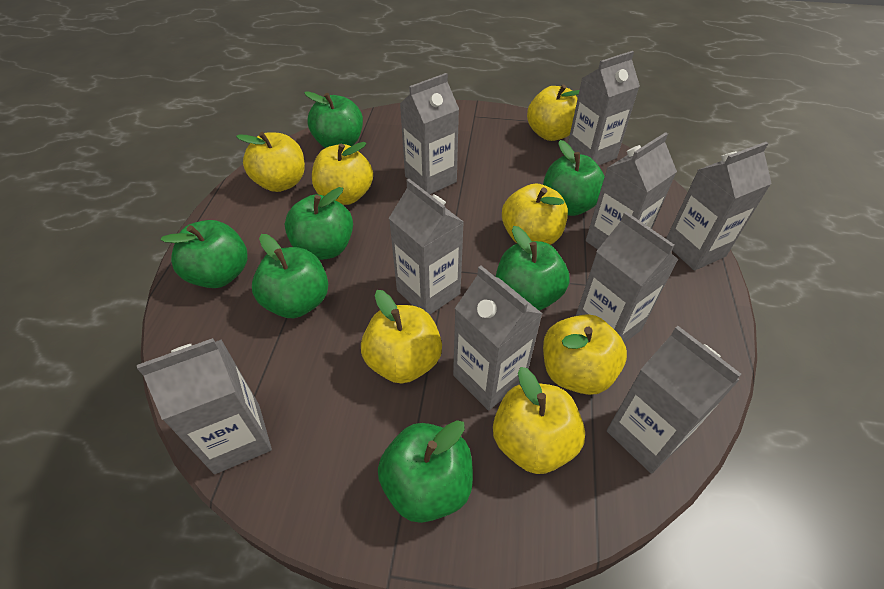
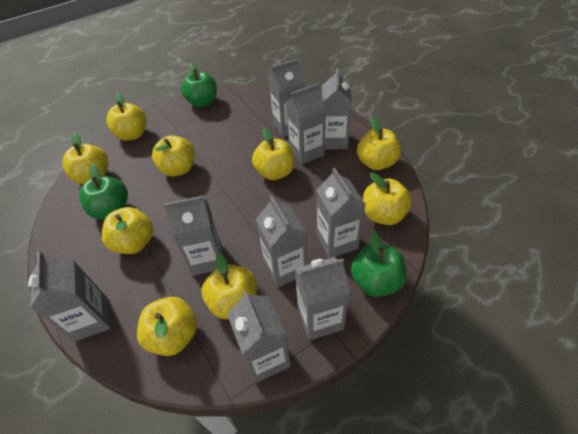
green apple: 7 -> 3
yellow apple: 7 -> 9

